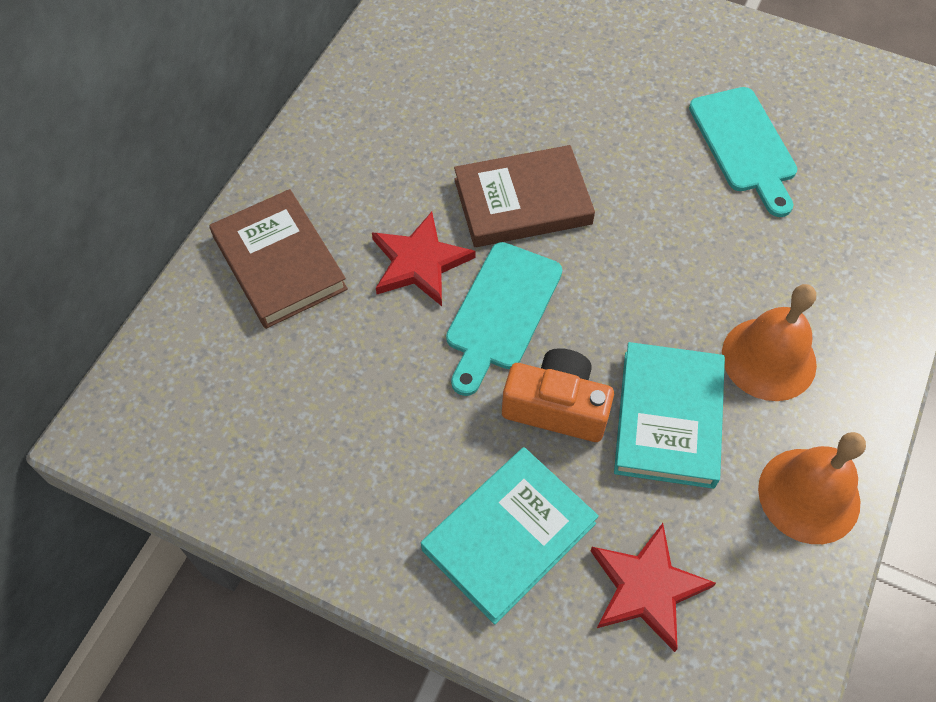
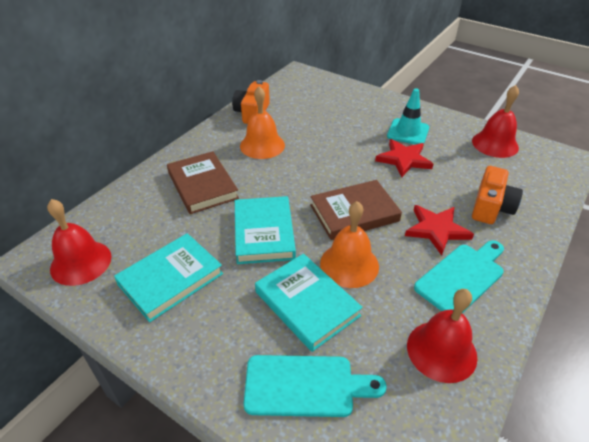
orange camera: 1 -> 2
red bell: 0 -> 3
turquoise book: 2 -> 3
turquoise traffic cone: 0 -> 1

